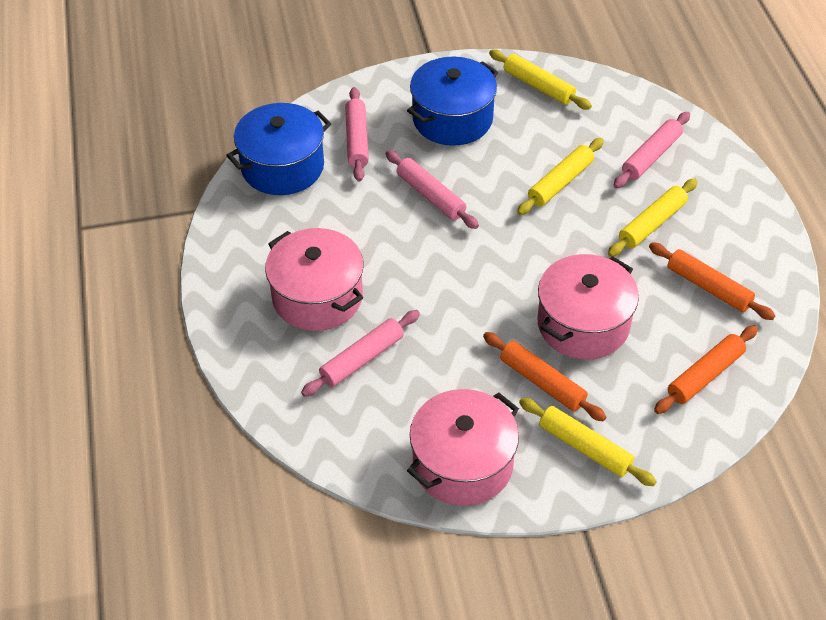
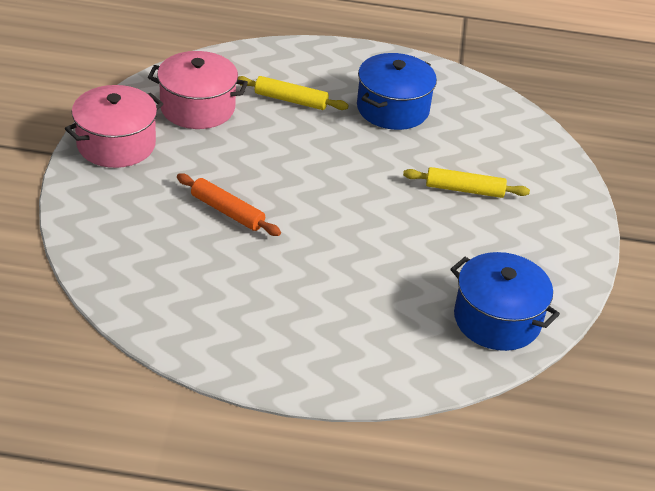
orange rolling pin: 3 -> 1
pink pot: 3 -> 2
pink rolling pin: 4 -> 0
yellow rolling pin: 4 -> 2

